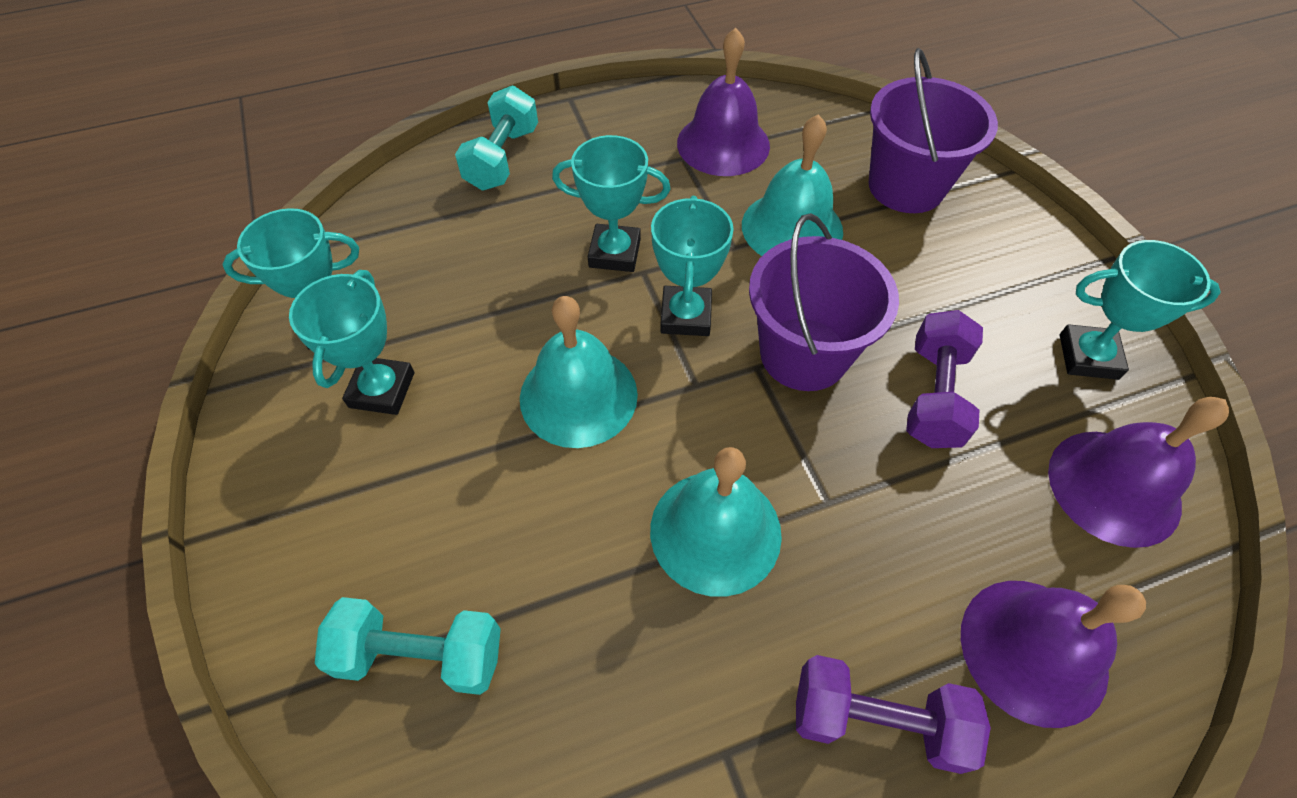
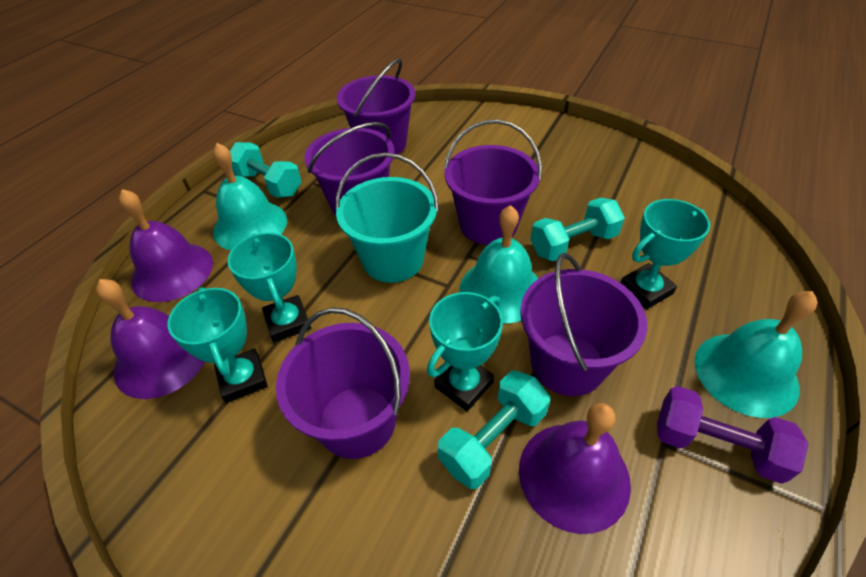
purple bucket: 2 -> 5
purple dumbbell: 2 -> 1
turquoise bucket: 0 -> 1
turquoise dumbbell: 2 -> 3
turquoise trophy: 5 -> 4

